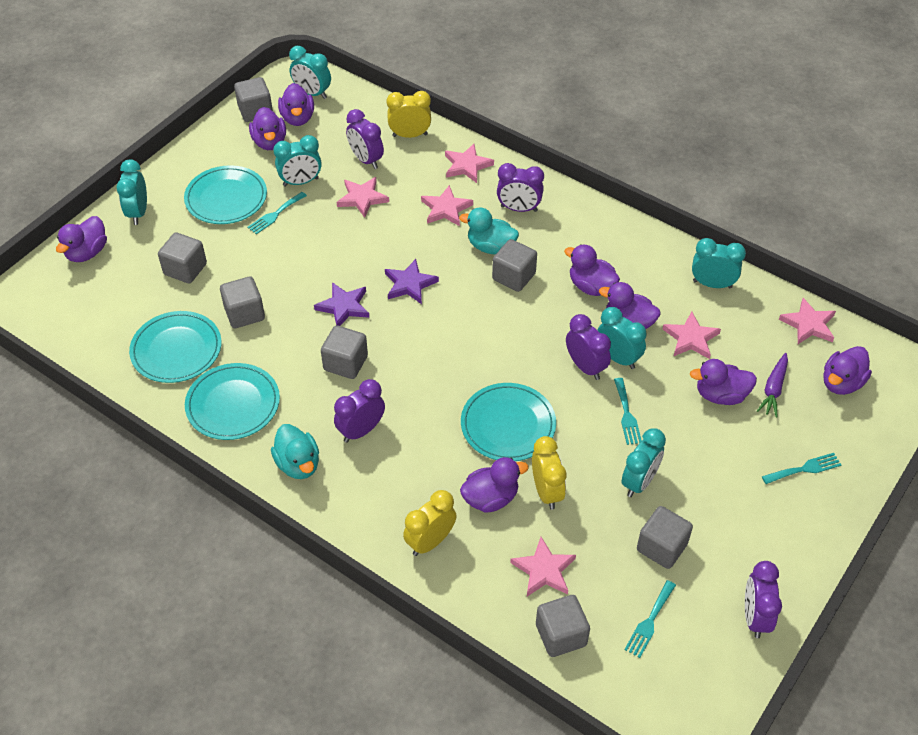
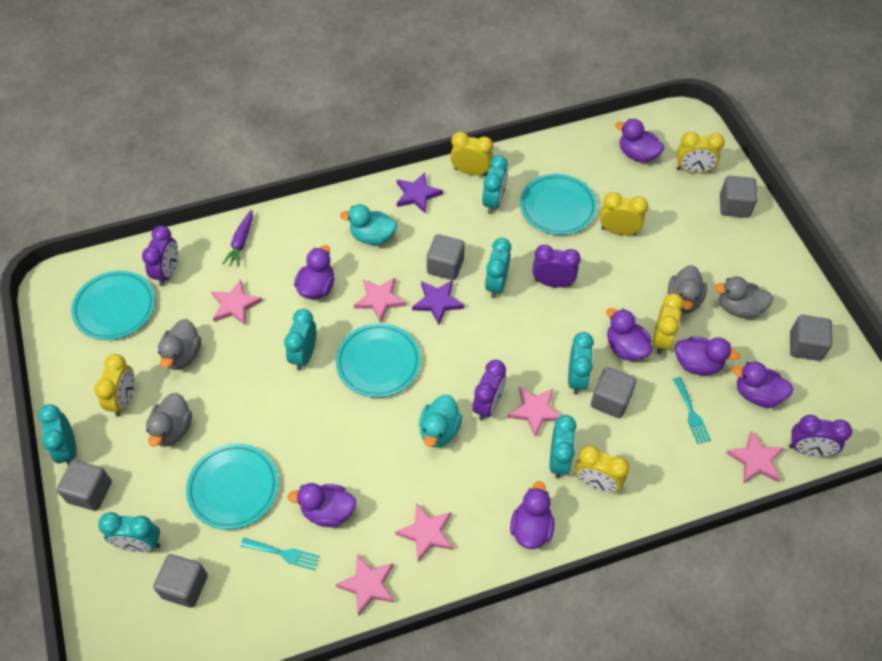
grey cube: 7 -> 6
grey duck: 0 -> 4
purple clock: 5 -> 4
purple duck: 8 -> 7
turquoise clock: 6 -> 7
turquoise fork: 4 -> 2
yellow clock: 3 -> 6

